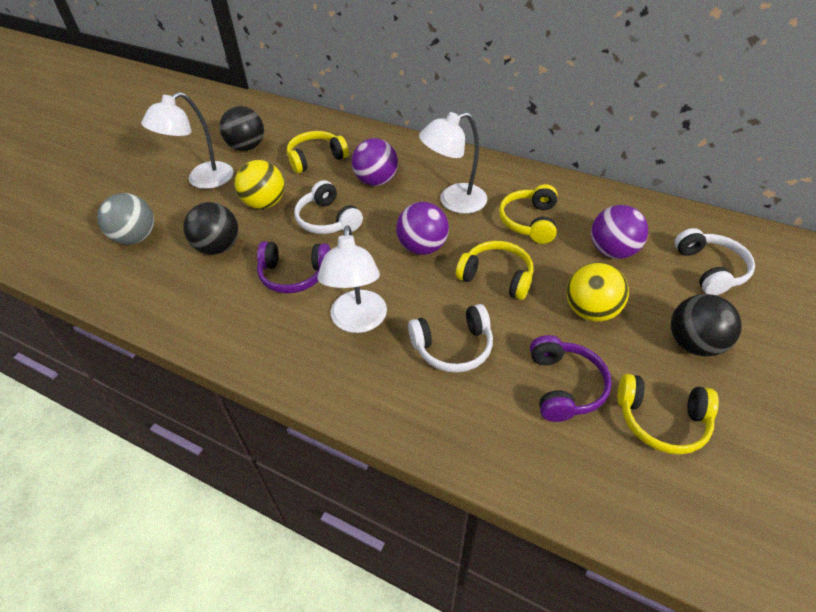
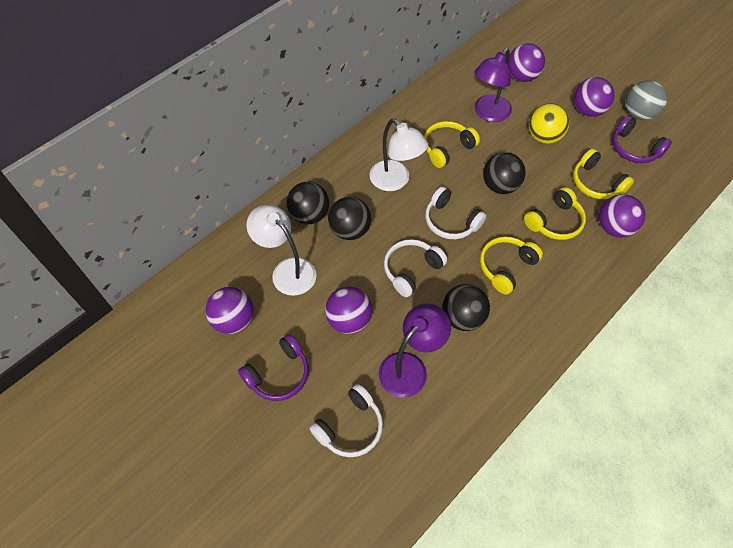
black ball: 3 -> 4
purple ball: 3 -> 5
purple lamp: 0 -> 2
white lamp: 3 -> 2
yellow ball: 2 -> 1

